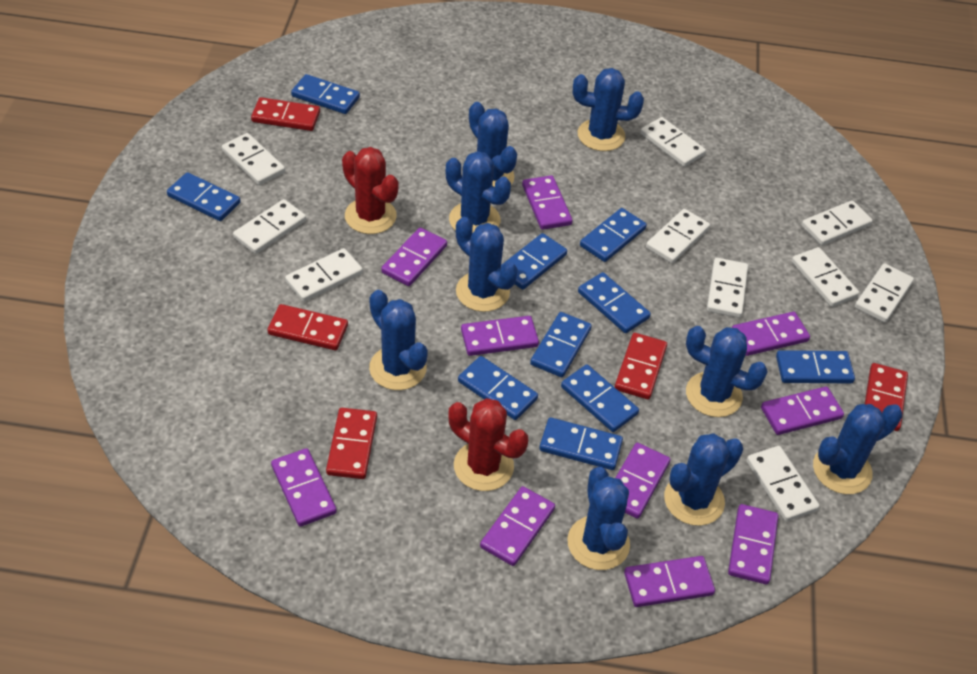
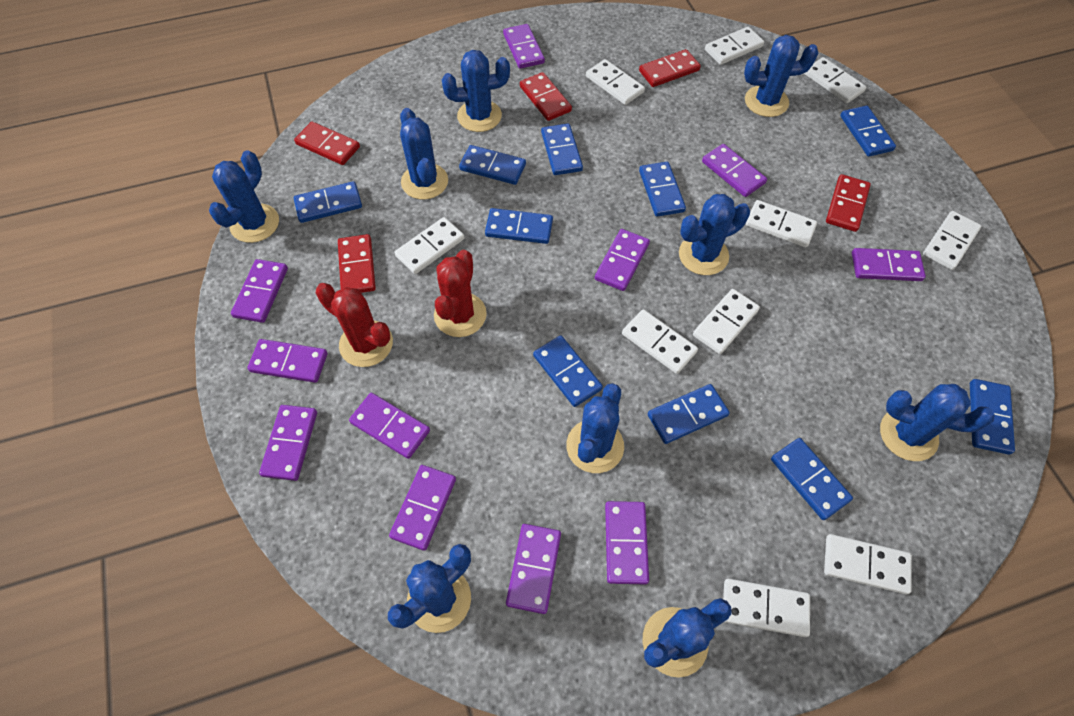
purple domino: 10 -> 11

